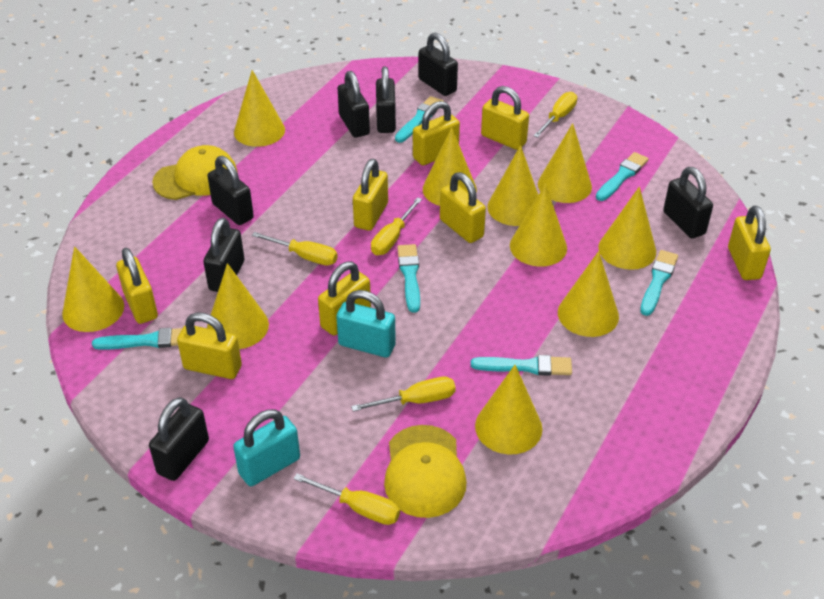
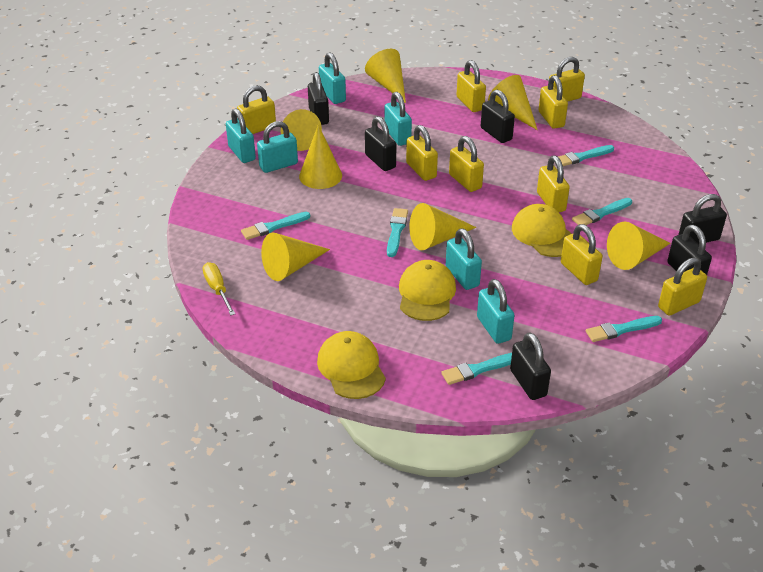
black padlock: 7 -> 6
turquoise padlock: 2 -> 6
yellow cap: 2 -> 3
yellow cone: 10 -> 7
yellow padlock: 8 -> 9
yellow screwdriver: 5 -> 1

